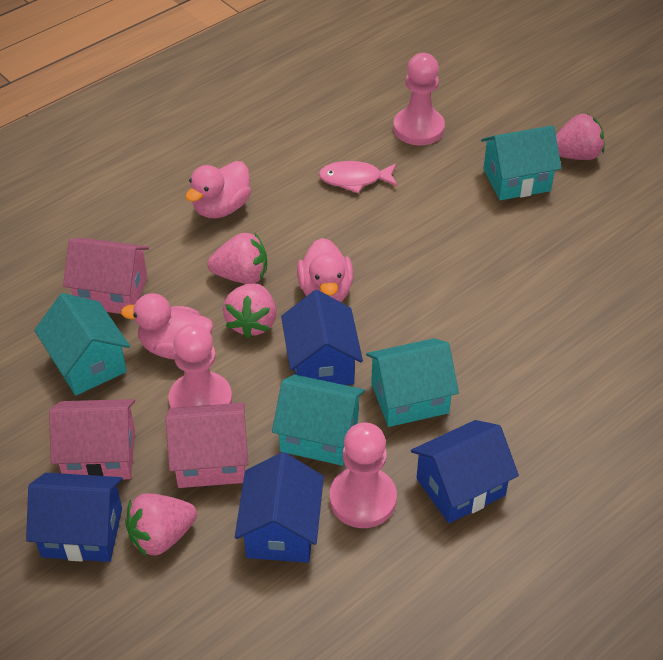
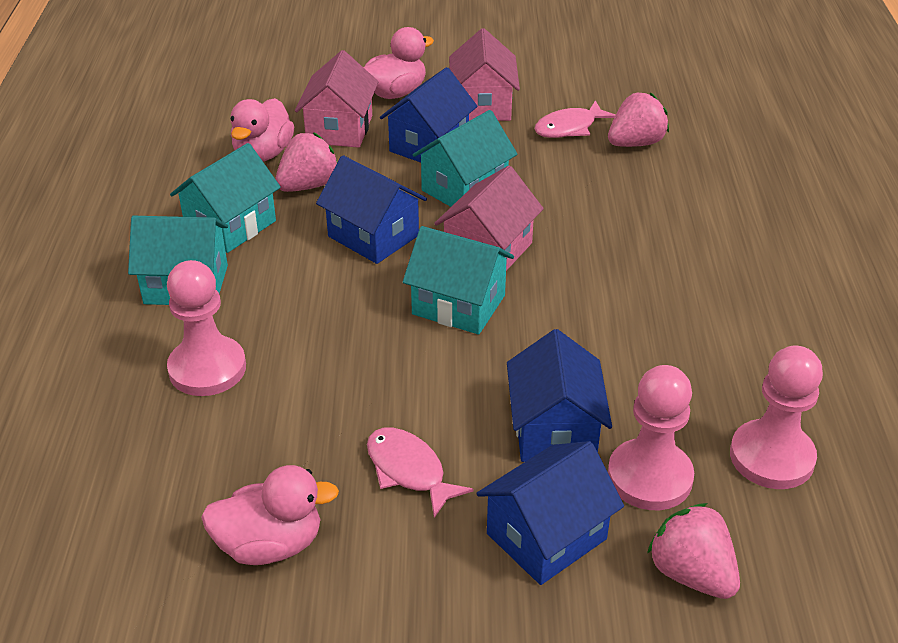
pink fish: 1 -> 2
pink strawberry: 4 -> 3

